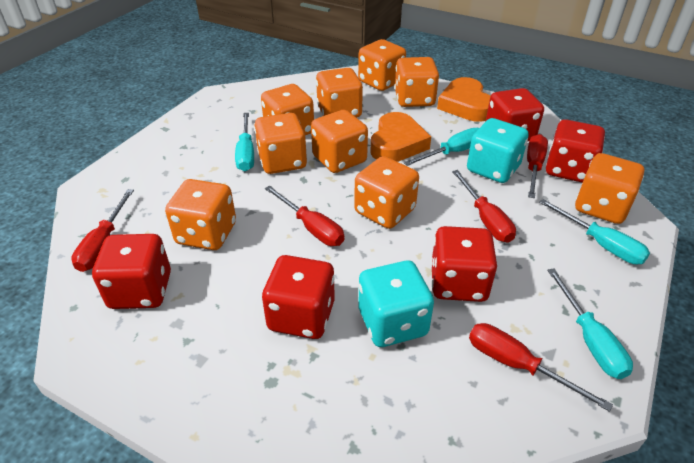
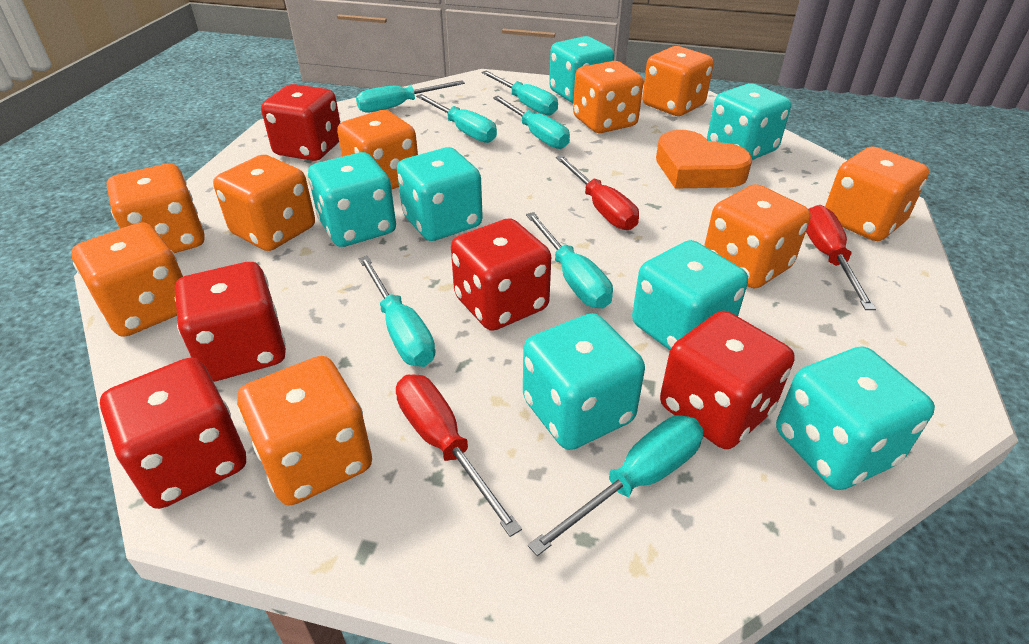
orange heart: 2 -> 1
red screwdriver: 5 -> 3
turquoise dice: 2 -> 7
turquoise screwdriver: 4 -> 7

